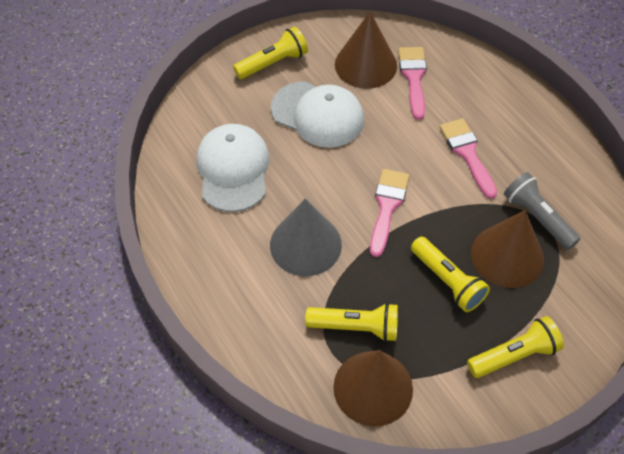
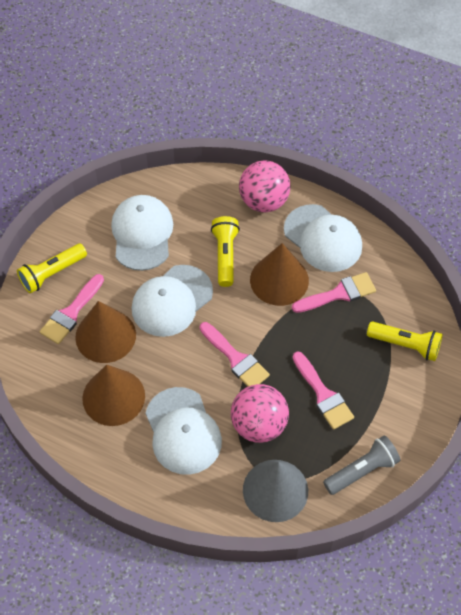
pink ball: 0 -> 2
pink brush: 3 -> 4
white cap: 2 -> 4
yellow flashlight: 4 -> 3

